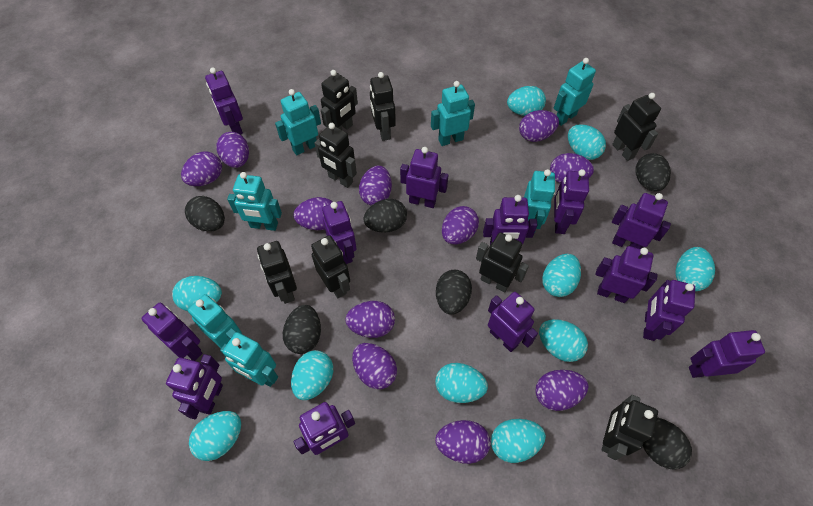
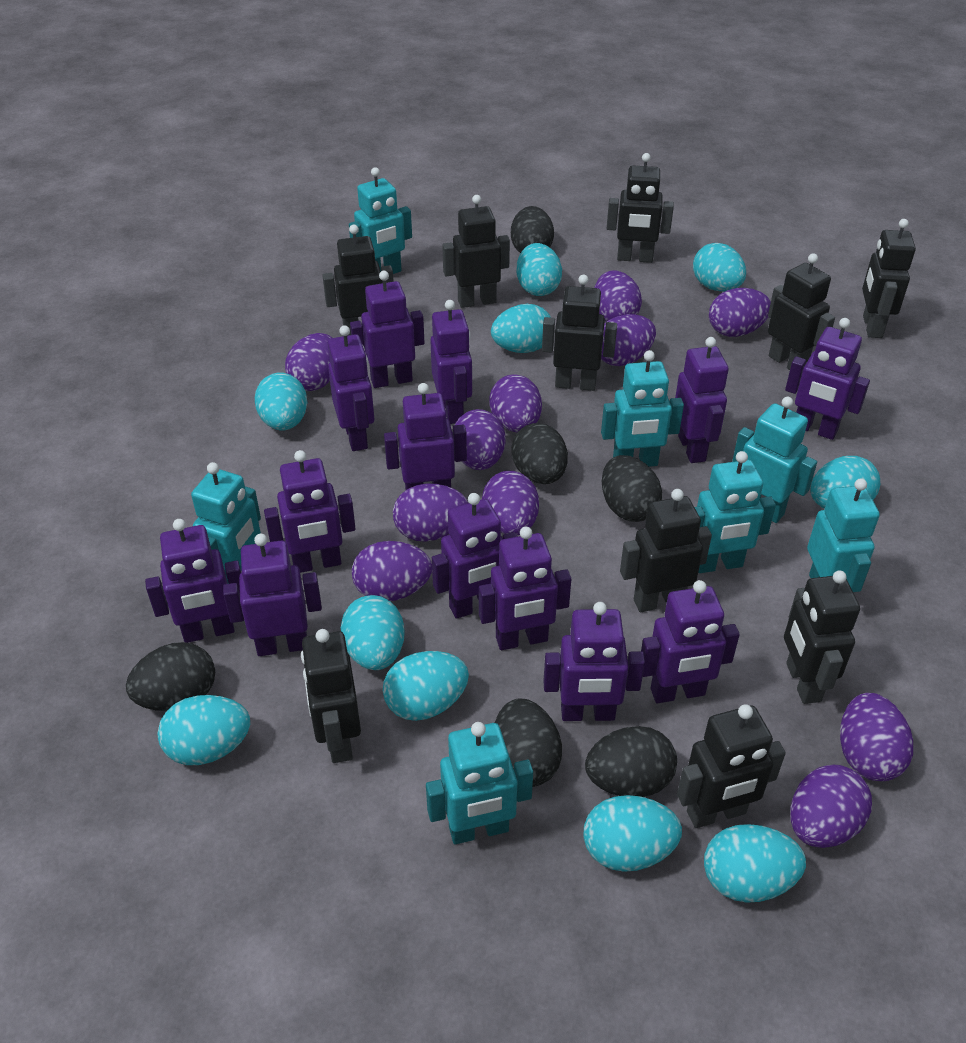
black robot: 8 -> 10

